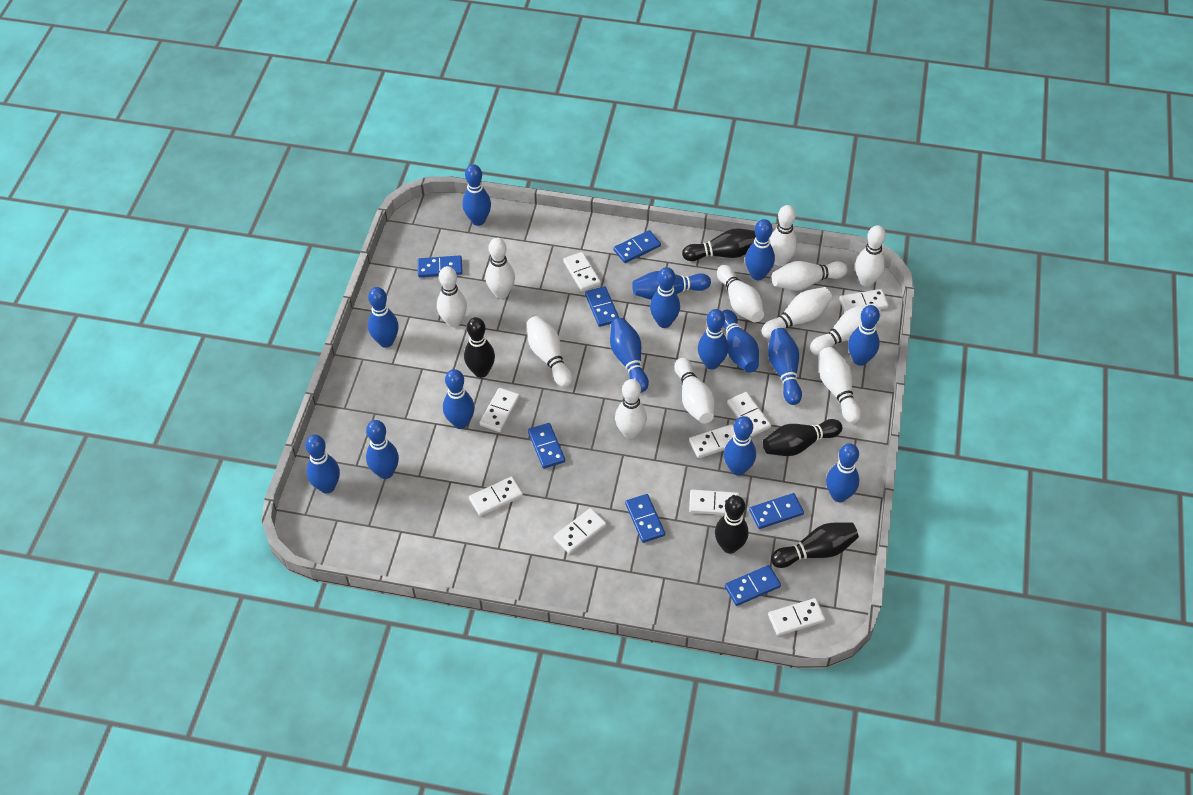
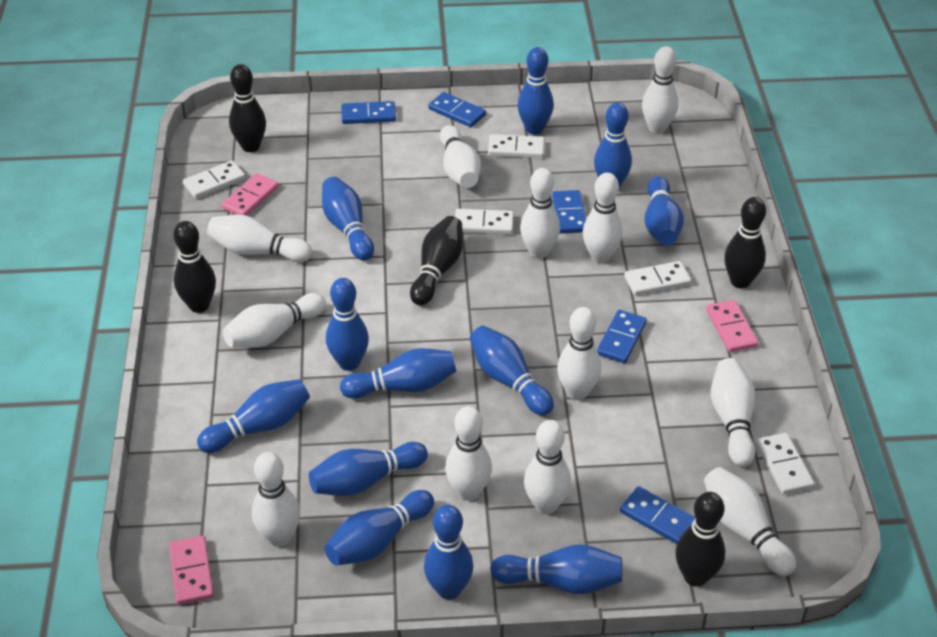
blue bowling pin: 15 -> 12
blue domino: 7 -> 5
pink domino: 0 -> 3
white domino: 9 -> 5

